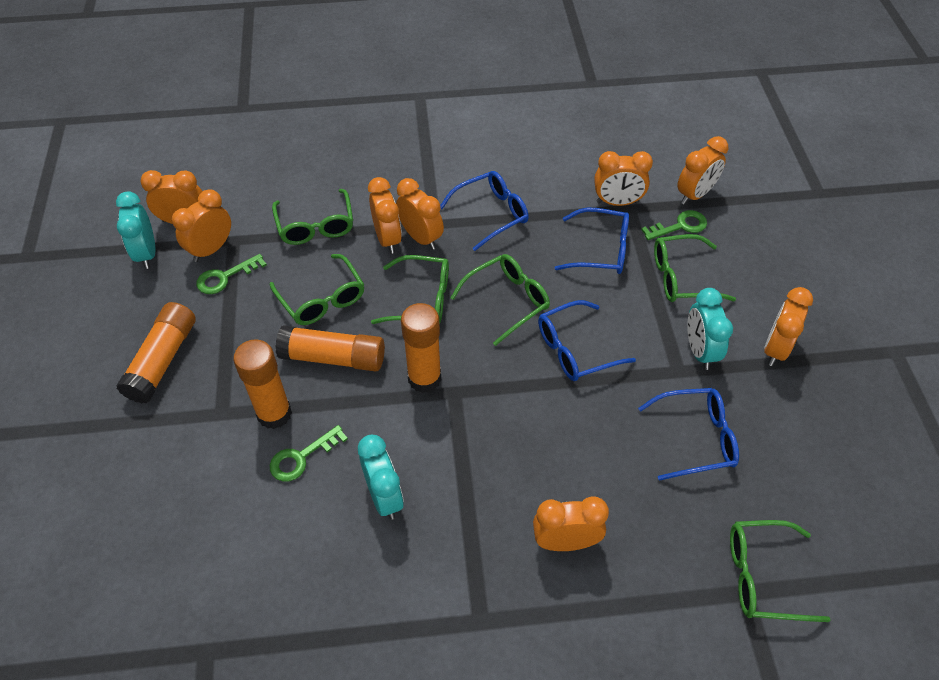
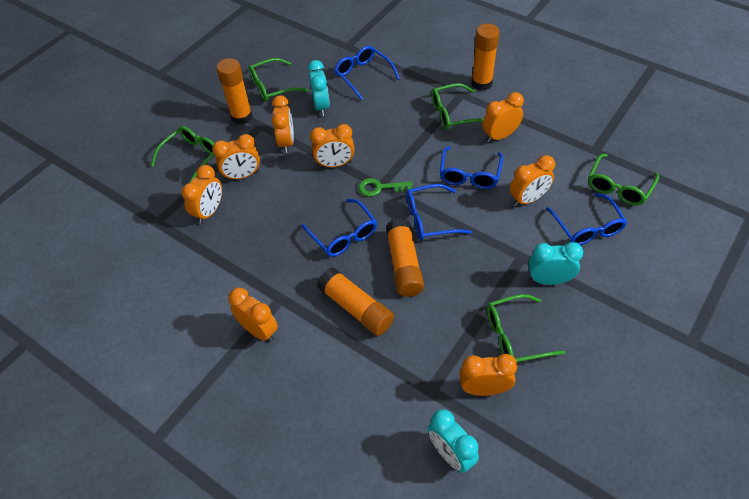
blue glasses: 4 -> 5
green glasses: 6 -> 5
green key: 3 -> 1

